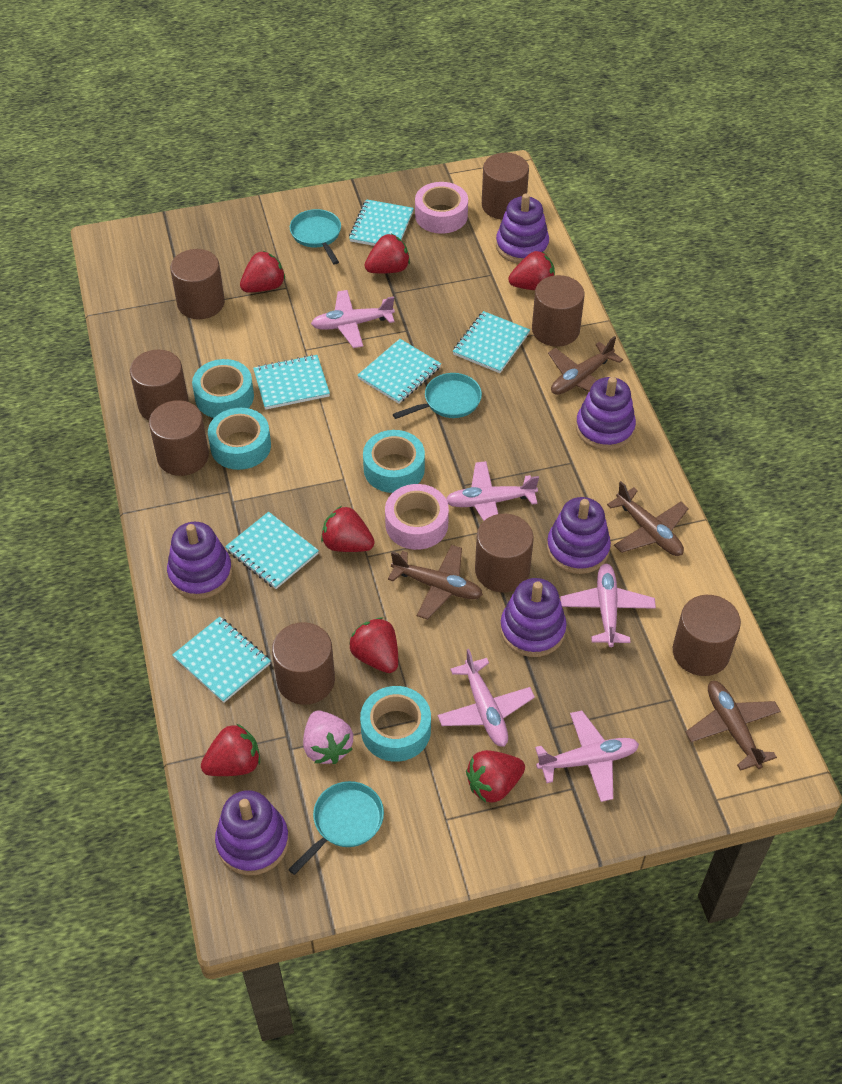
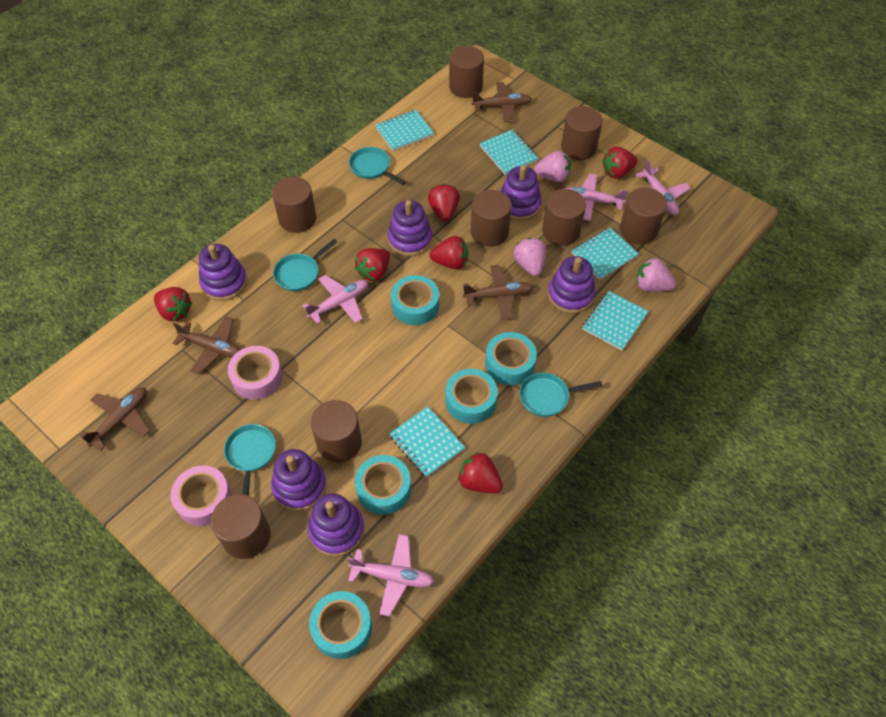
pink plane: 5 -> 4
pink strawberry: 1 -> 3
red strawberry: 7 -> 6
turquoise notebook: 6 -> 5
turquoise pan: 3 -> 4
turquoise tape: 4 -> 5

